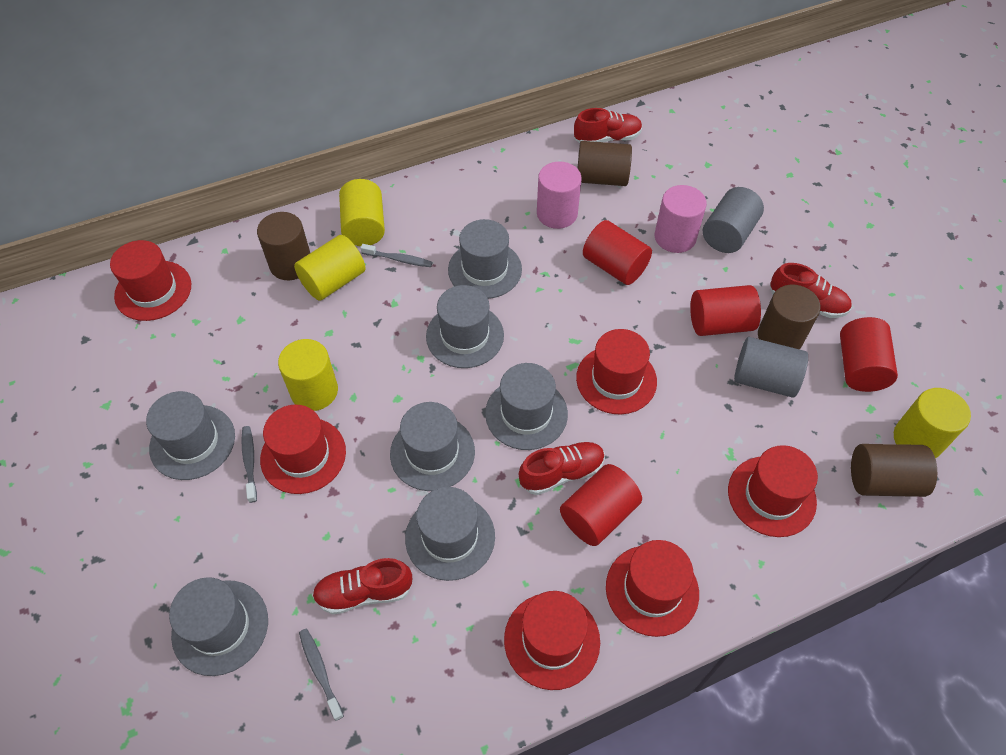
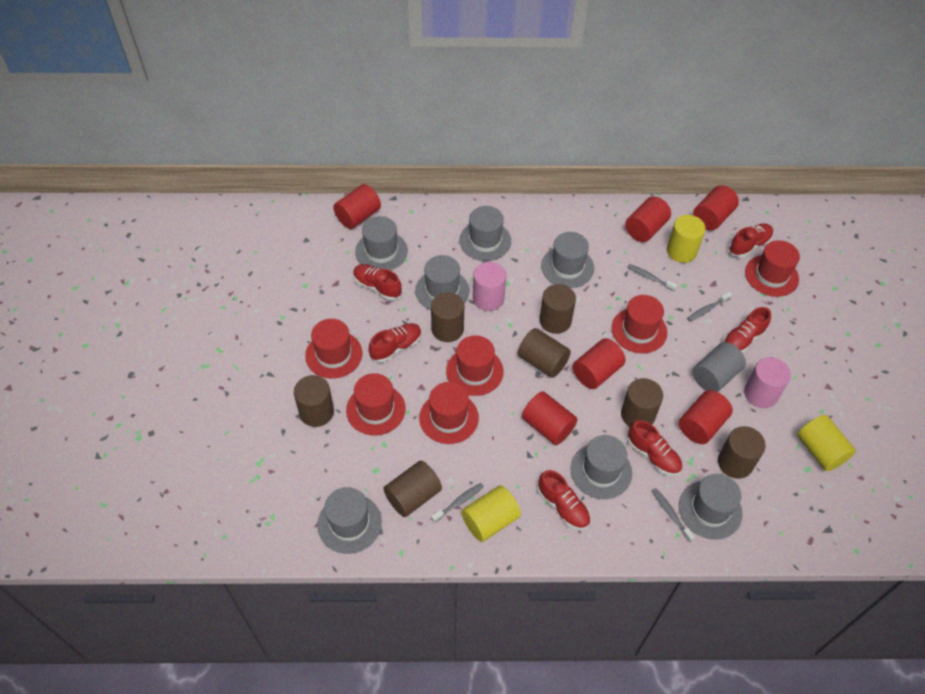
brown cylinder: 4 -> 7
grey cylinder: 2 -> 1
grey toothbrush: 3 -> 4
red cylinder: 4 -> 6
red shoe: 4 -> 6
yellow cylinder: 4 -> 3

